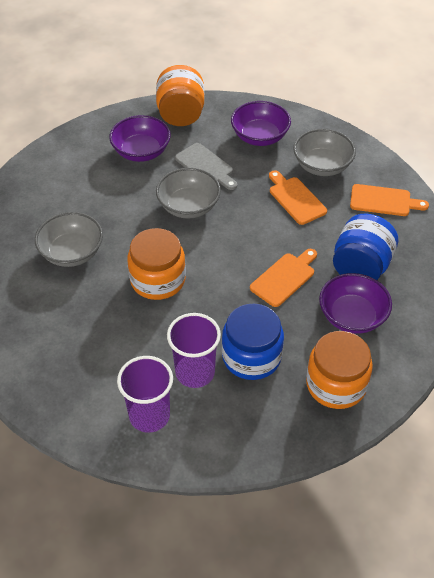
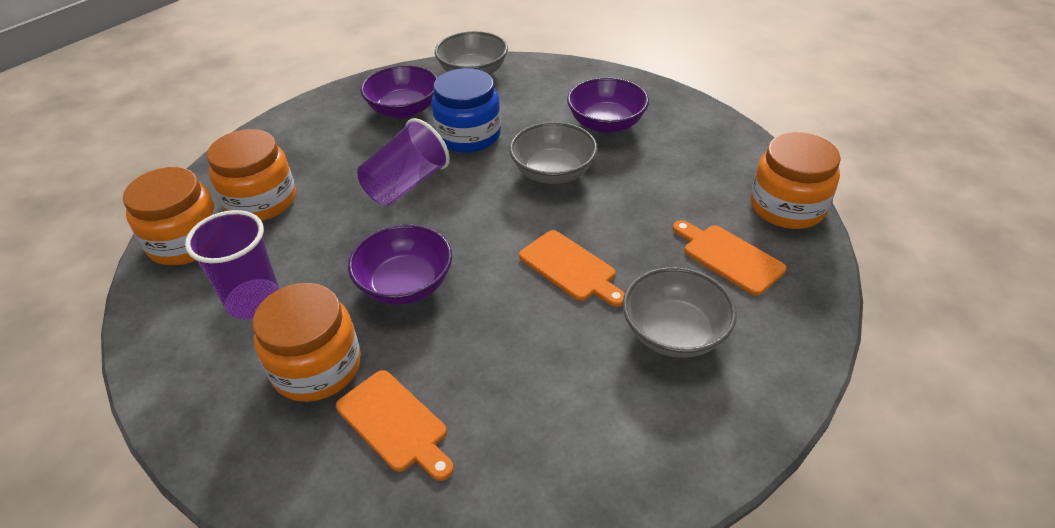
blue jar: 2 -> 1
grey cutting board: 1 -> 0
orange jar: 3 -> 4

